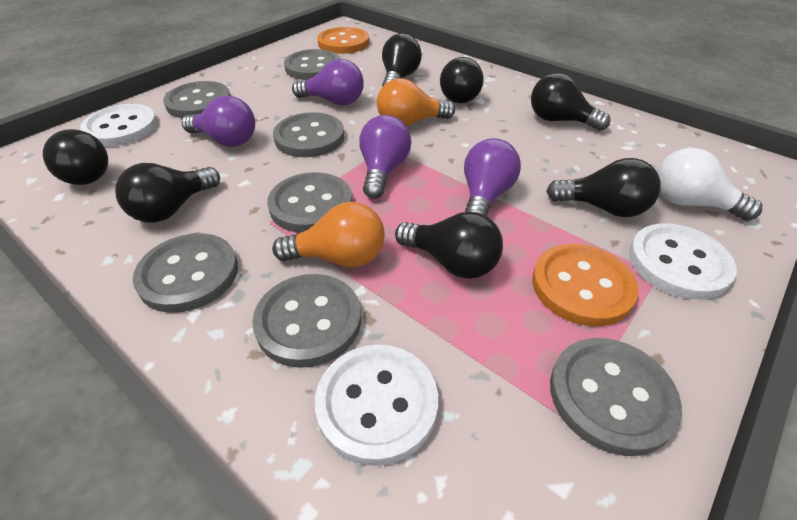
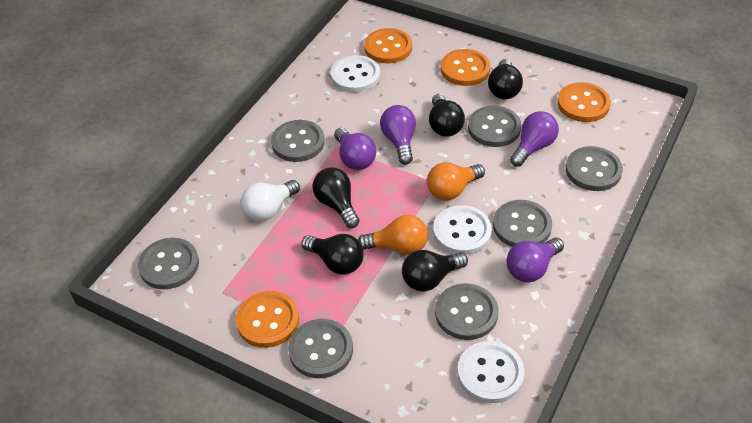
black light bulb: 7 -> 5
orange button: 2 -> 4

